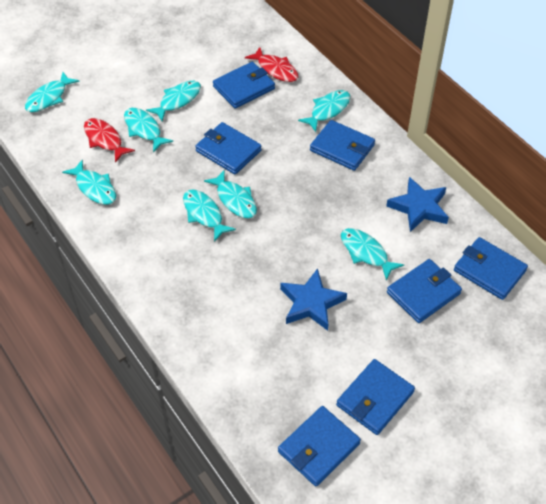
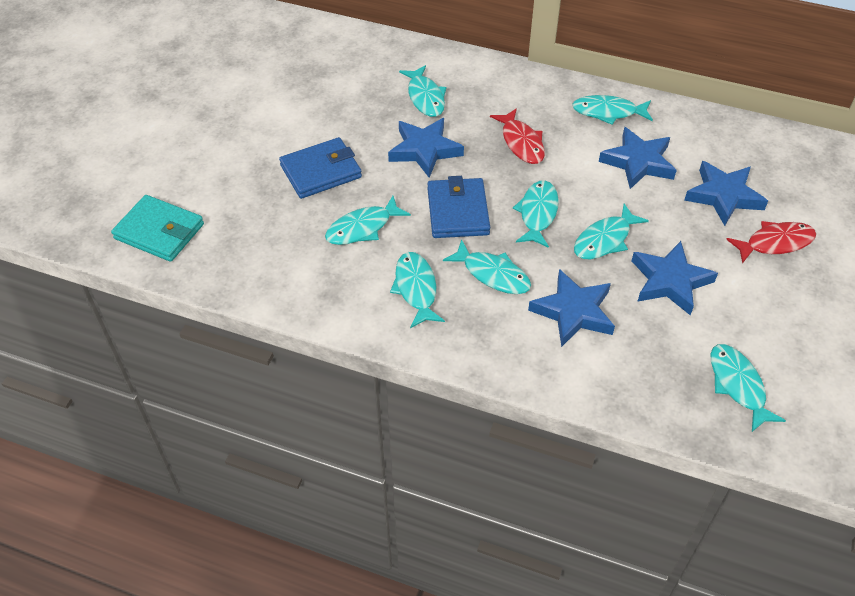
blue star: 2 -> 5
blue wallet: 7 -> 2
turquoise wallet: 0 -> 1

